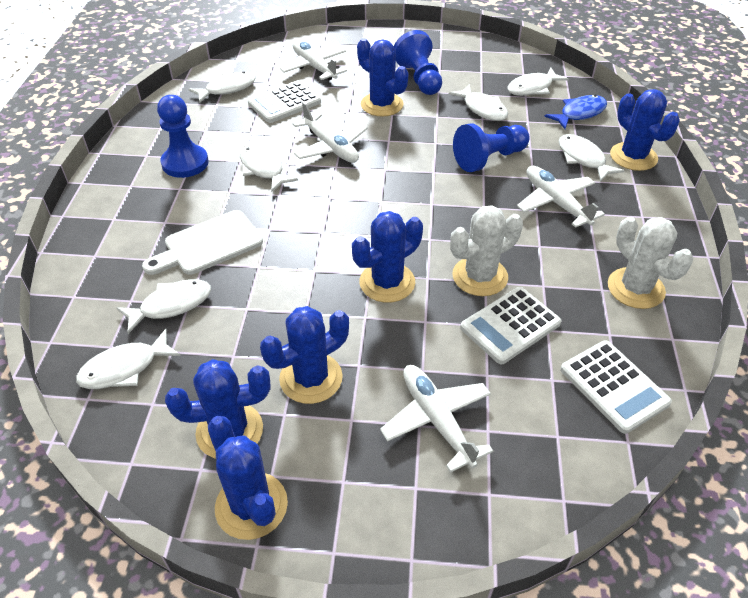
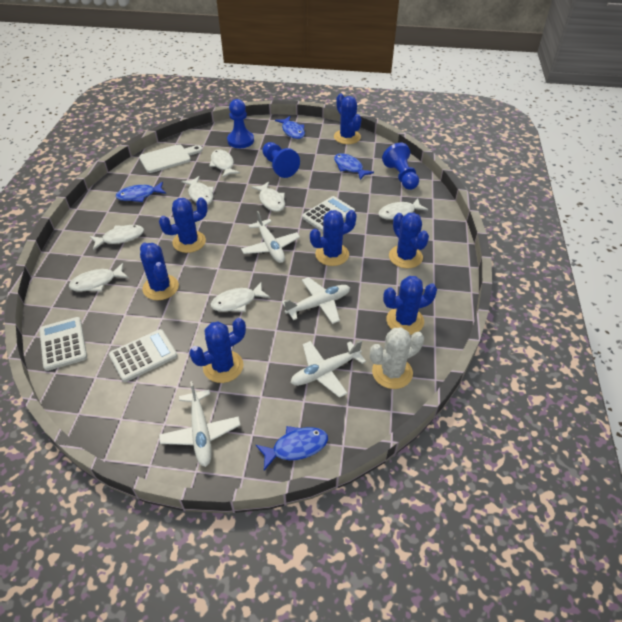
blue cactus: 6 -> 7
blue fish: 1 -> 4
white cactus: 2 -> 1

